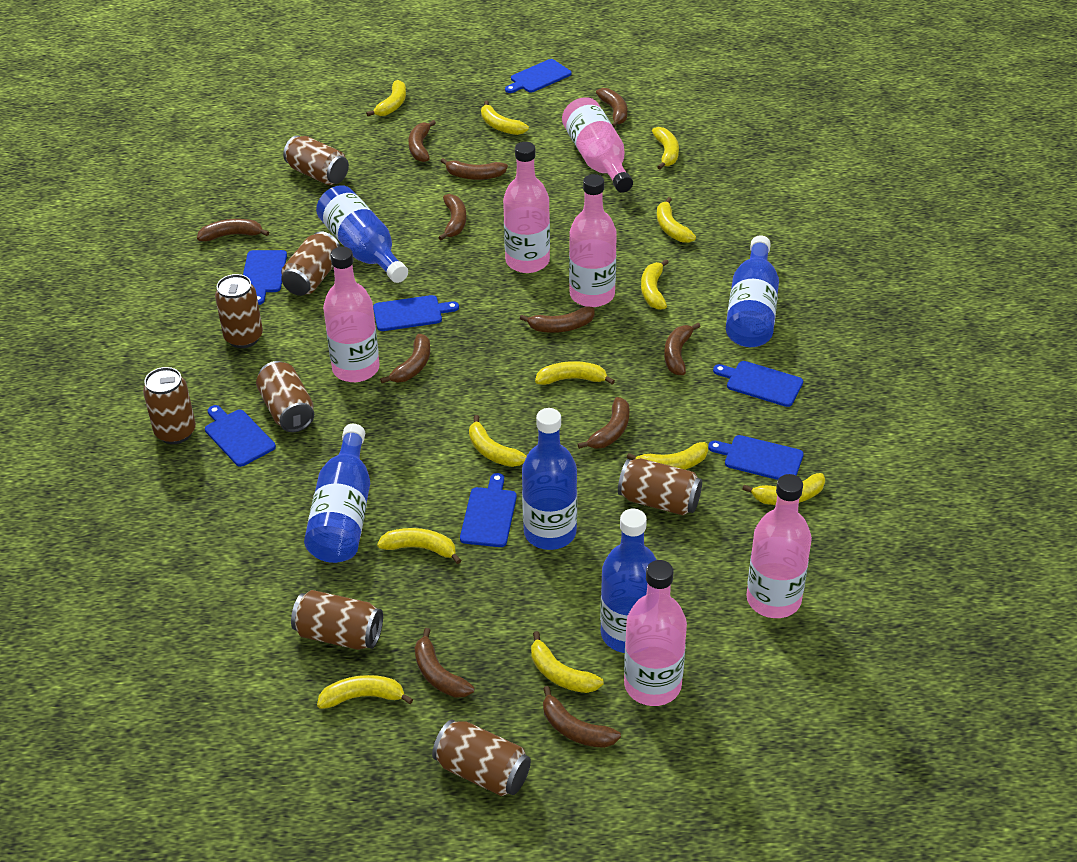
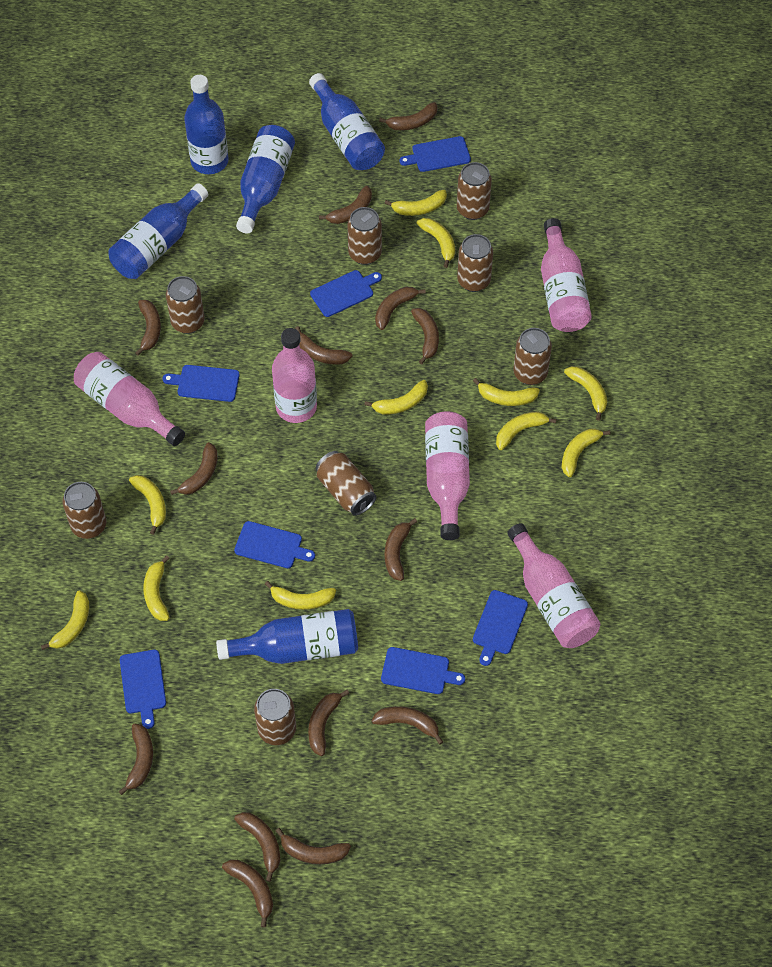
brown banana: 11 -> 14
pink bottle: 6 -> 5
yellow banana: 12 -> 11

